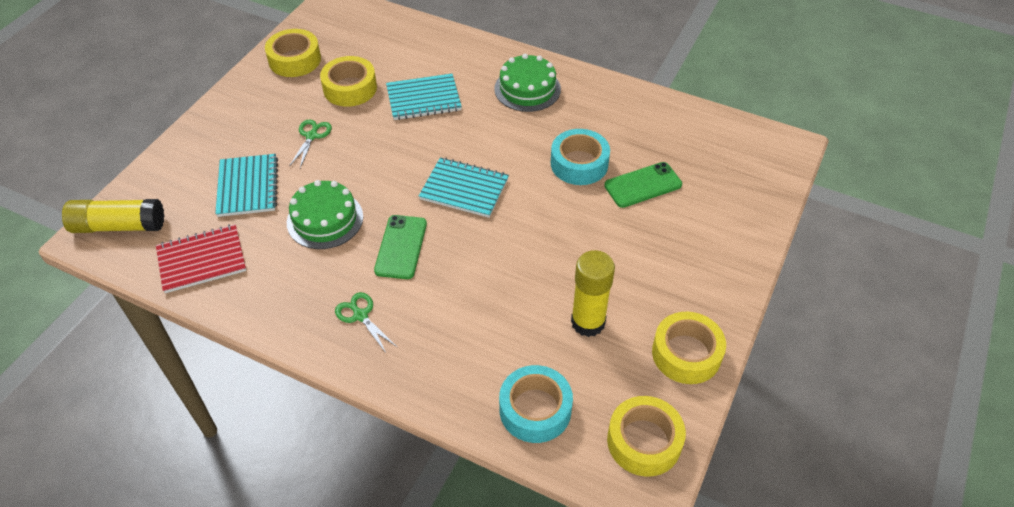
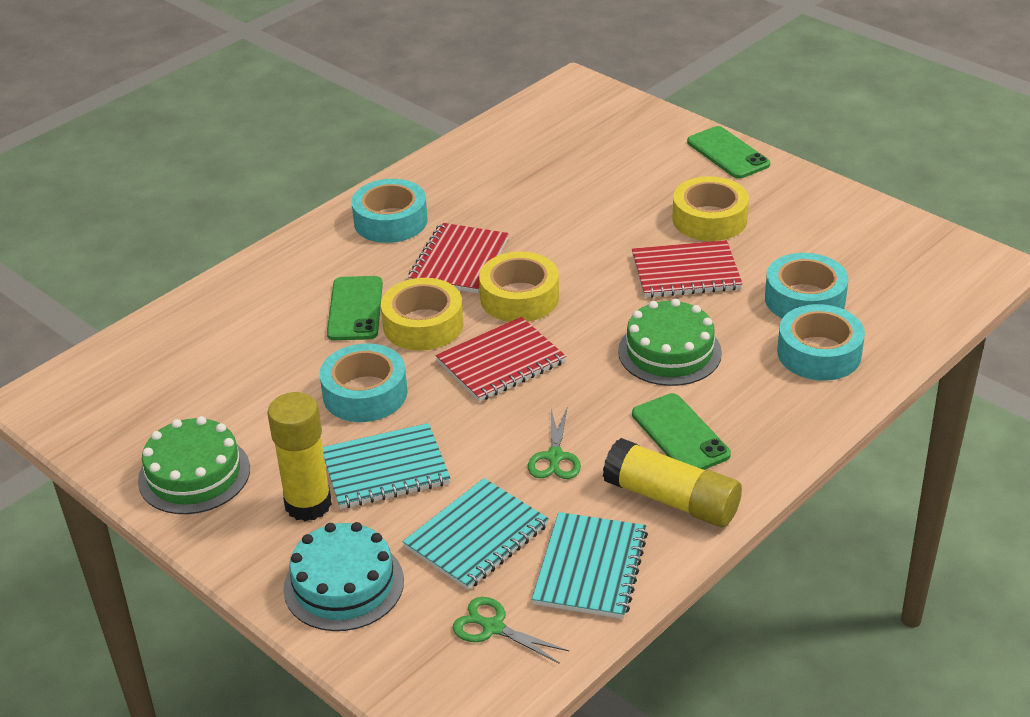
green phone: 2 -> 3
red notebook: 1 -> 3
turquoise cake: 0 -> 1
turquoise tape: 2 -> 4
yellow tape: 4 -> 3

